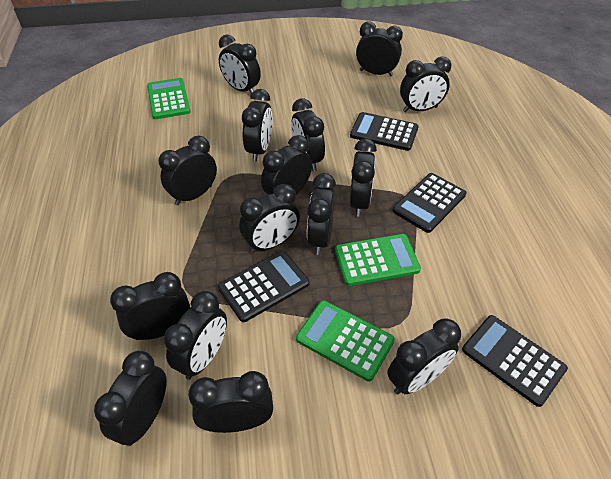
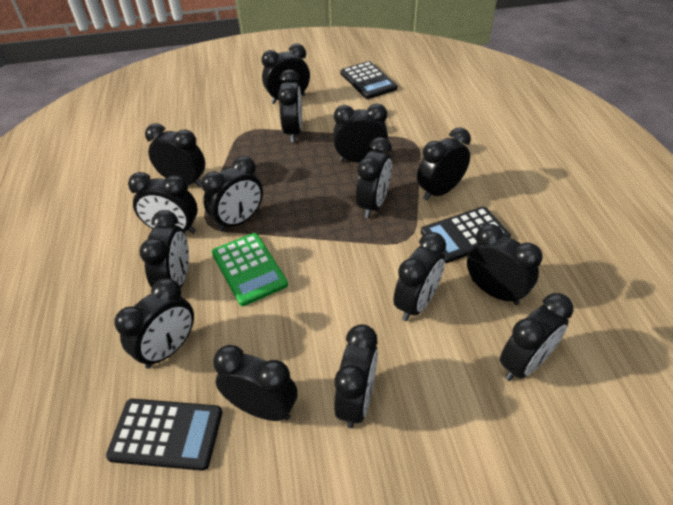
black calculator: 4 -> 3
green calculator: 3 -> 1

